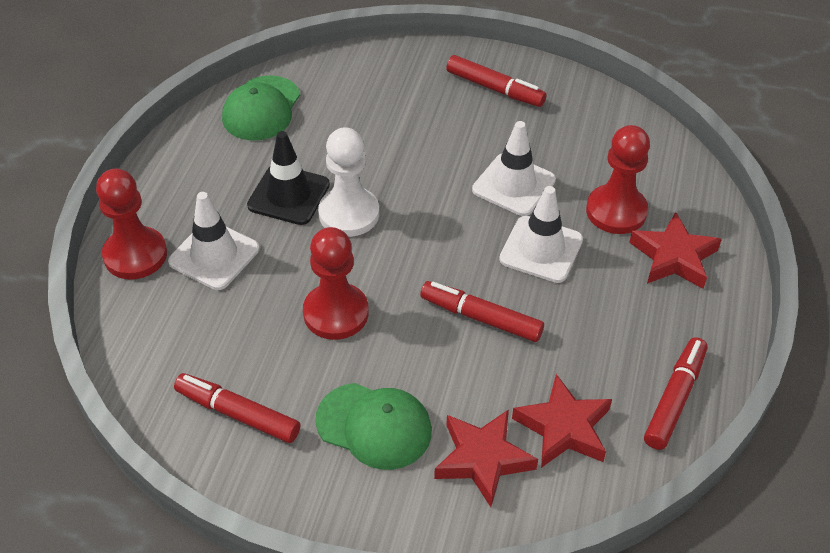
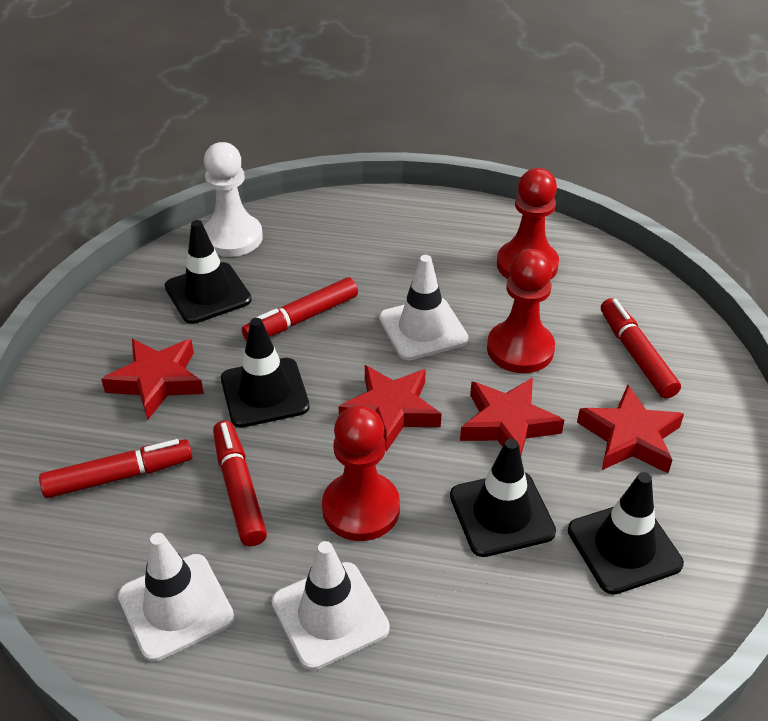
black traffic cone: 1 -> 4
green cap: 2 -> 0
red star: 3 -> 4

